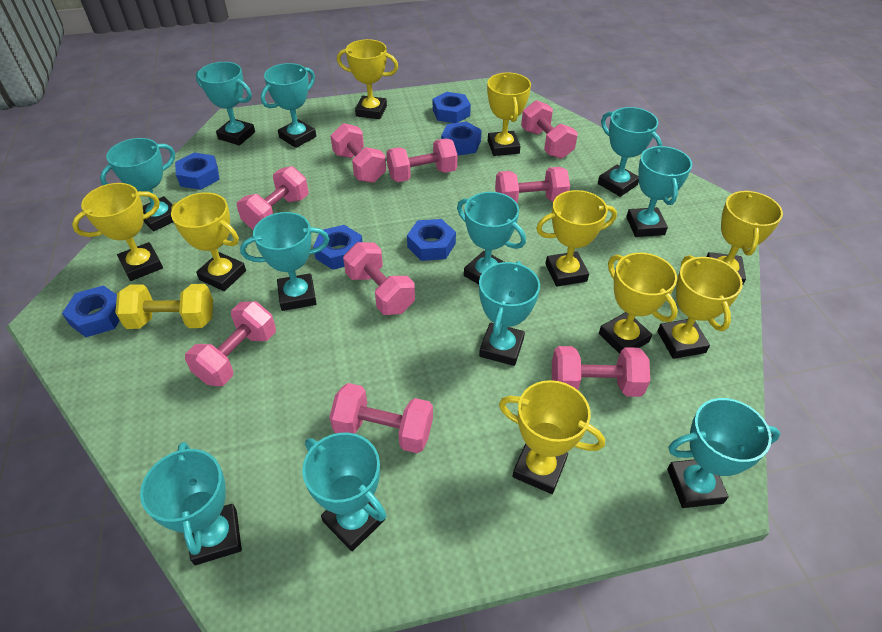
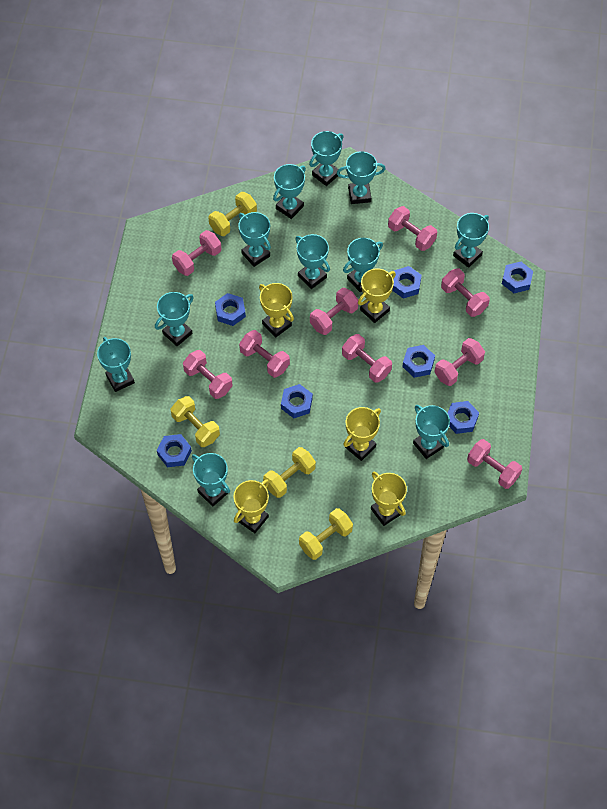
blue nut: 6 -> 7
yellow dumbbell: 1 -> 4
yellow trophy: 9 -> 5

